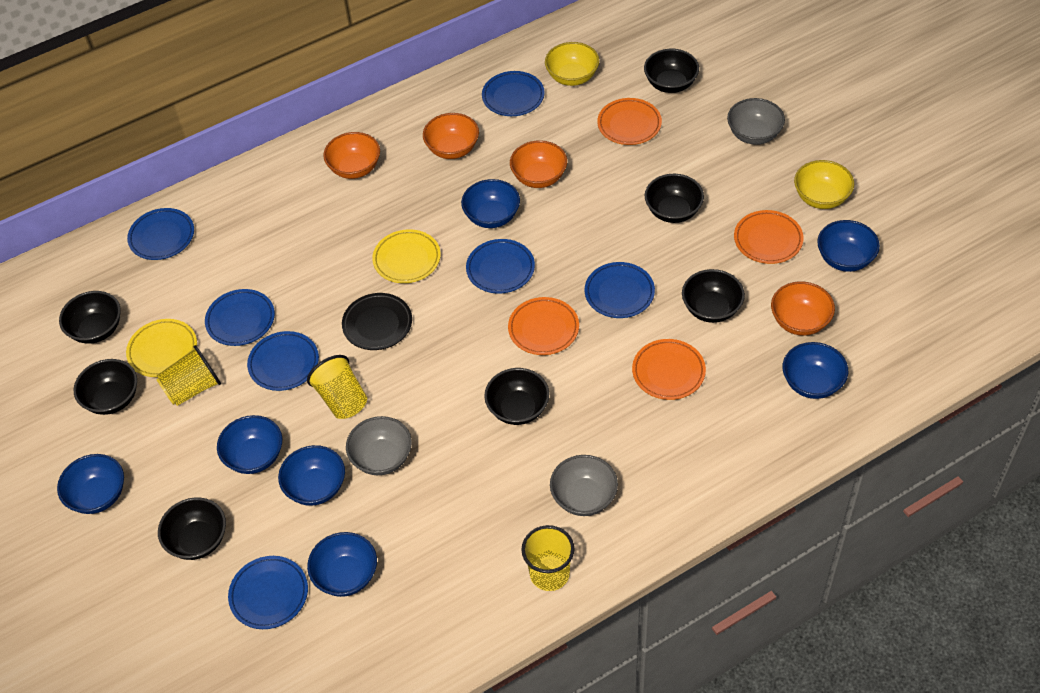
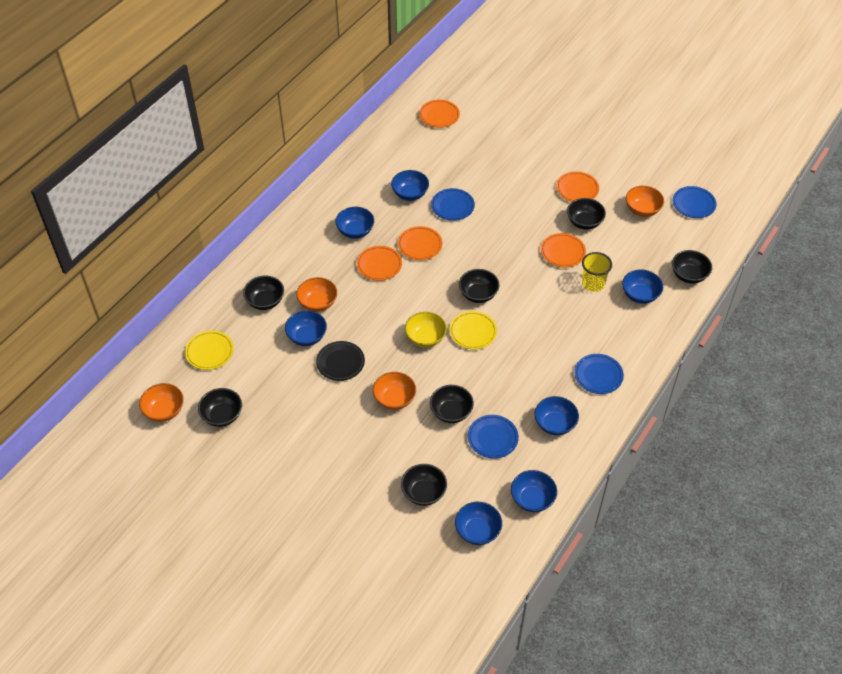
blue plate: 7 -> 4
grey bowl: 3 -> 0
orange plate: 4 -> 5
yellow bowl: 2 -> 1
yellow cup: 3 -> 1

